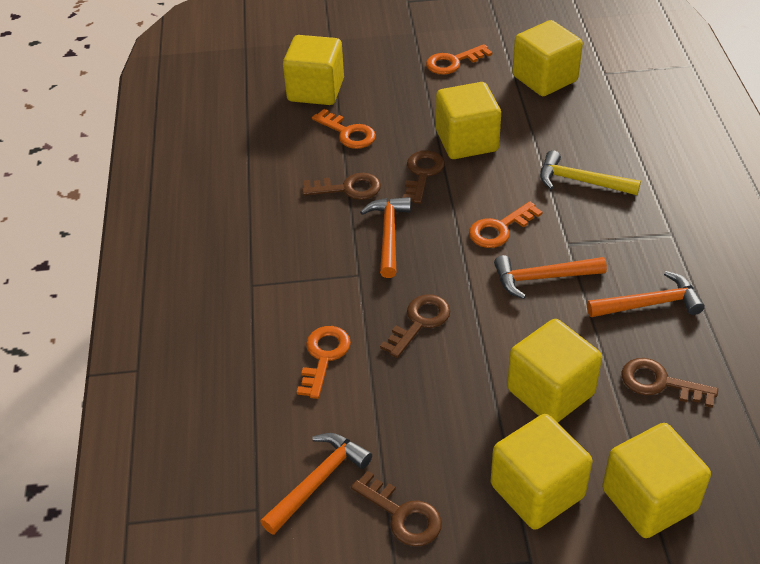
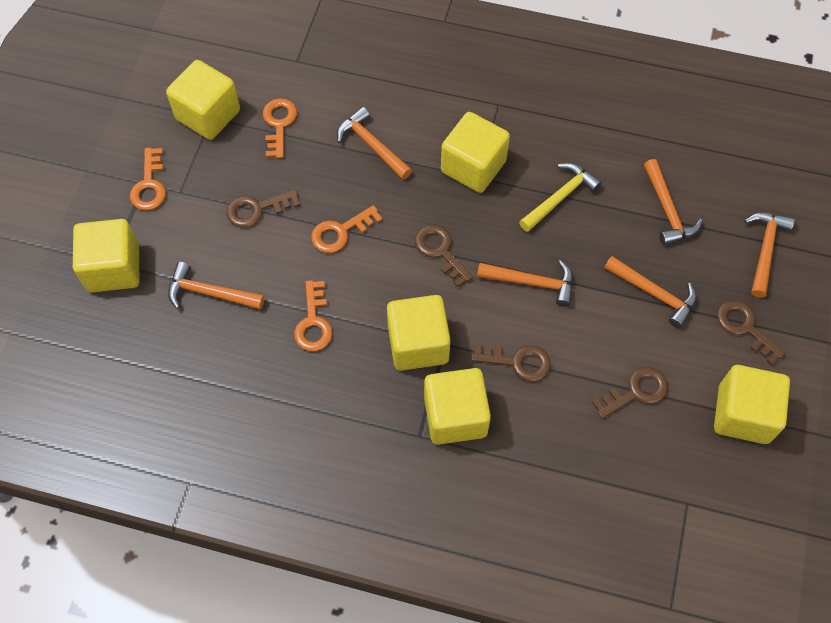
orange hammer: 4 -> 6

